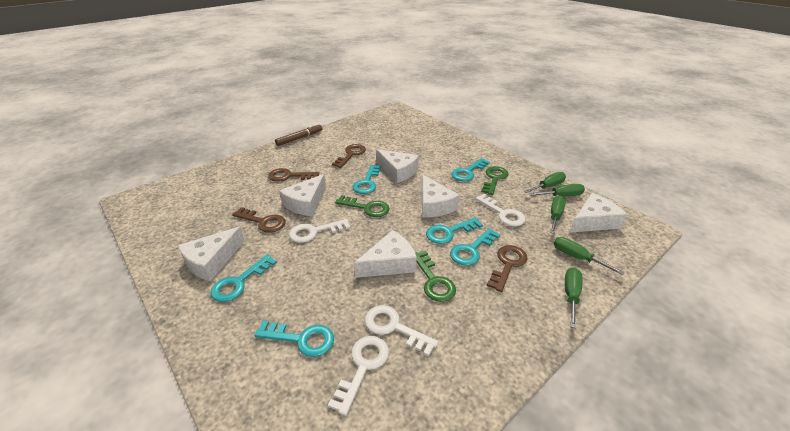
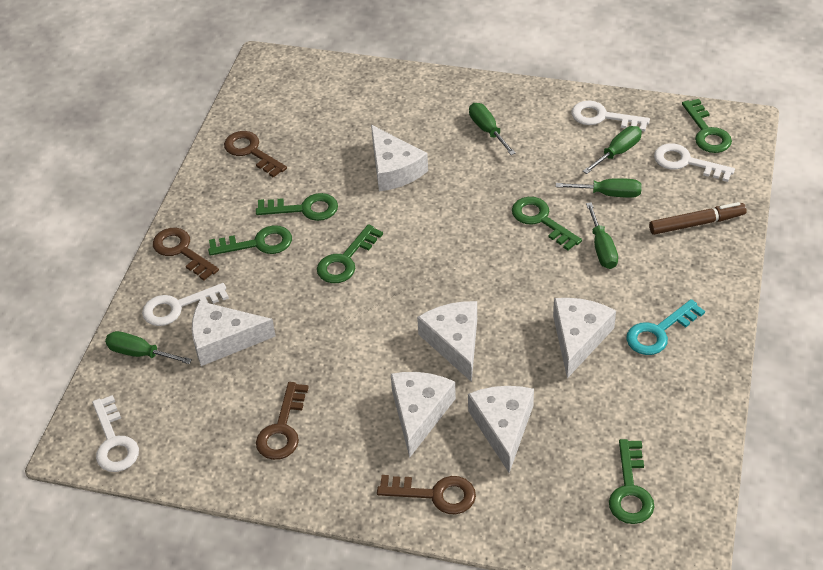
green key: 3 -> 6
turquoise key: 6 -> 1

